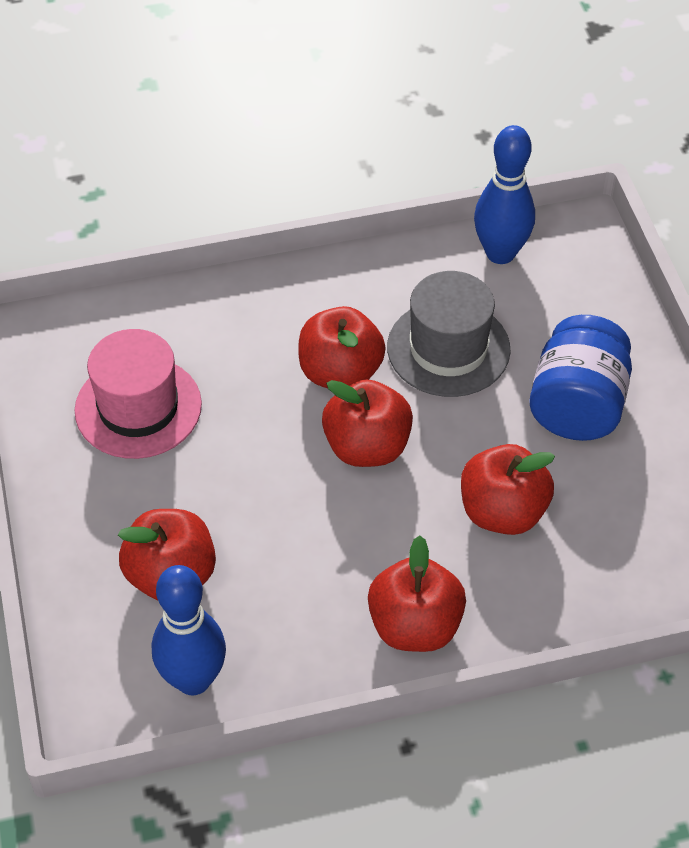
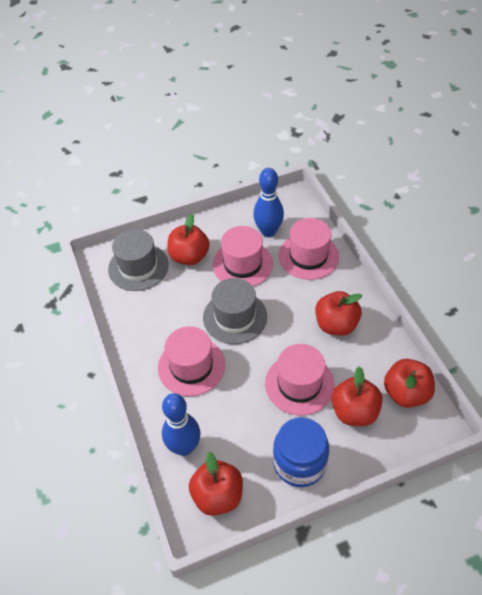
grey hat: 1 -> 2
pink hat: 1 -> 4

